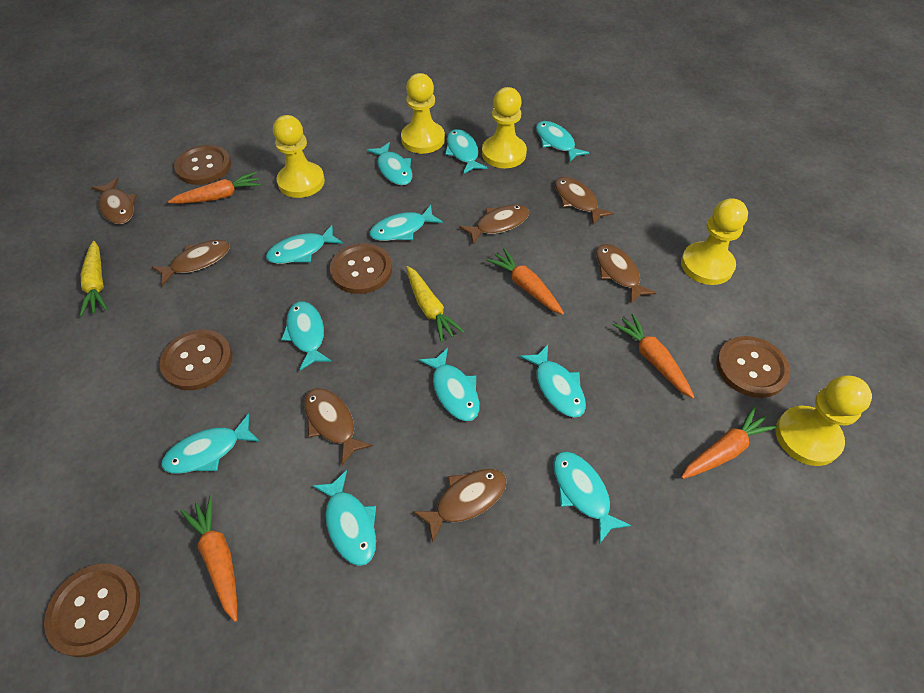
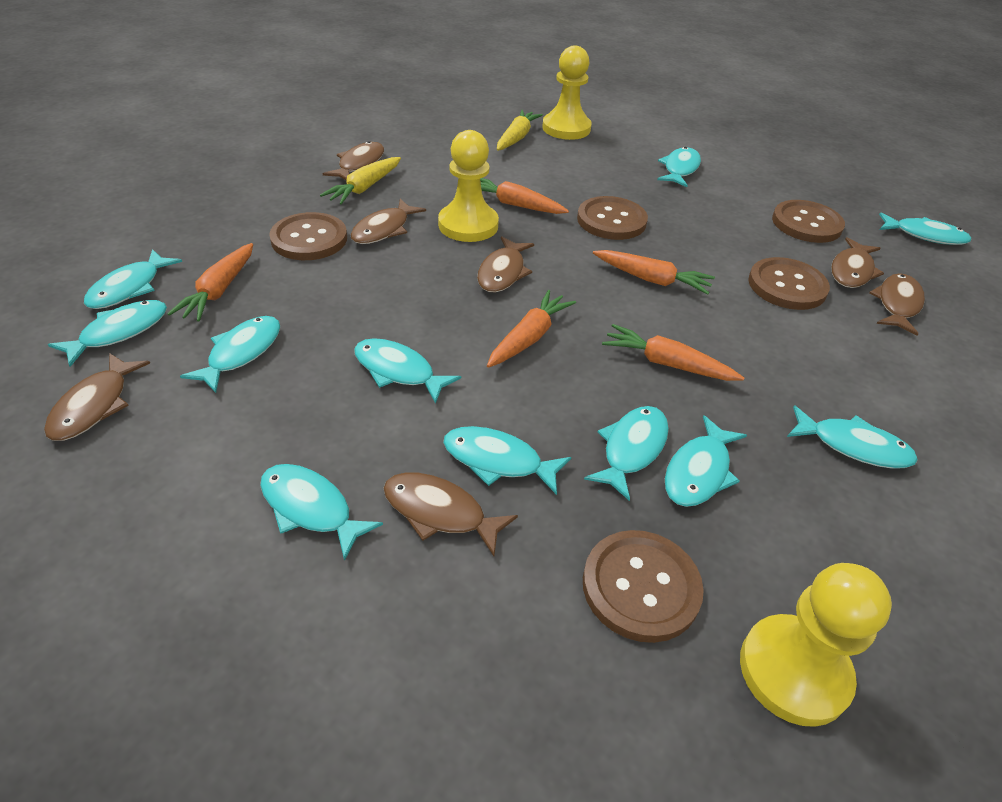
yellow pawn: 5 -> 3

